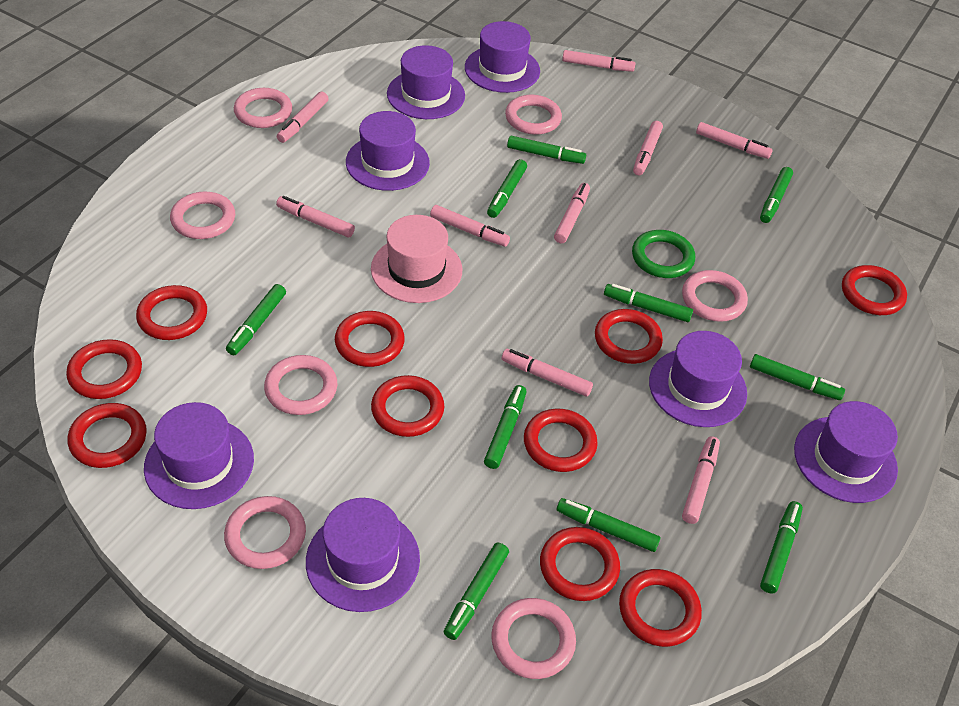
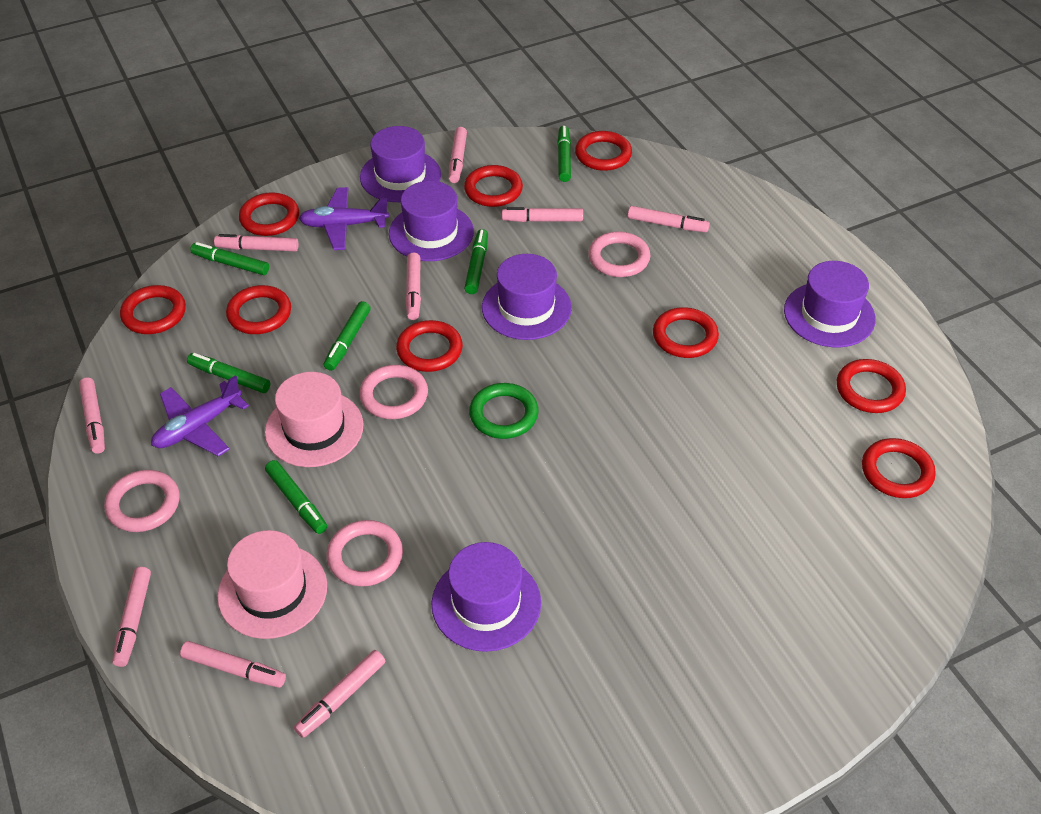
green marker: 10 -> 6
pink hat: 1 -> 2
pink ring: 7 -> 4
purple hat: 7 -> 5
purple plane: 0 -> 2
red ring: 10 -> 9

